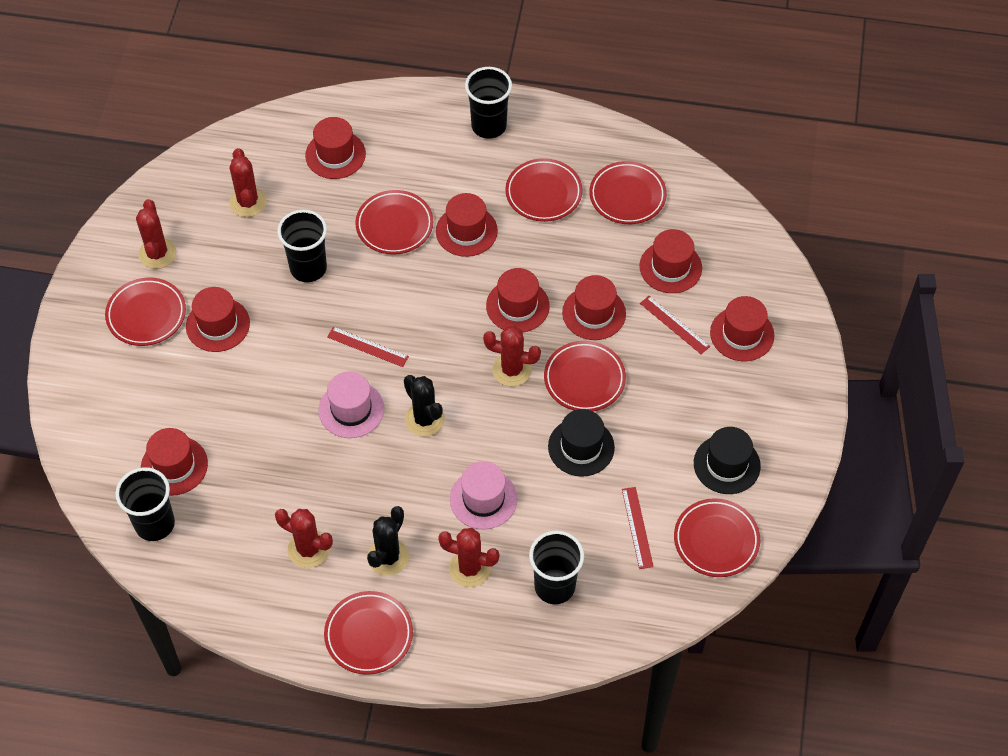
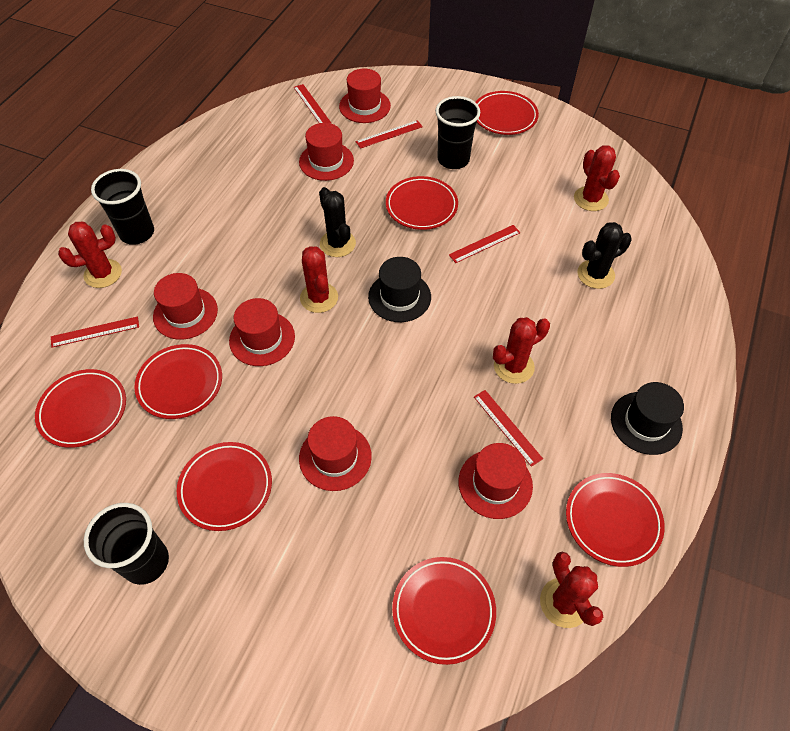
black cup: 4 -> 3
pink hat: 2 -> 0
red hat: 8 -> 6
red ruler: 3 -> 5

